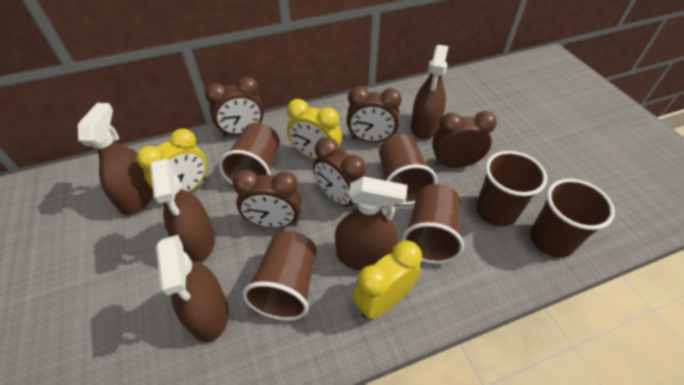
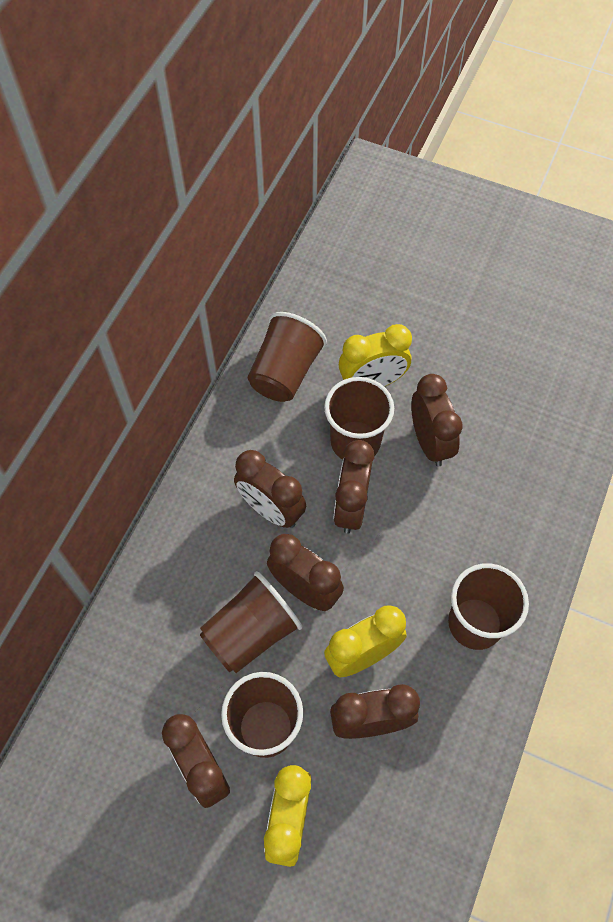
brown clock: 5 -> 6
brown cup: 6 -> 5
brown spray bottle: 5 -> 0

